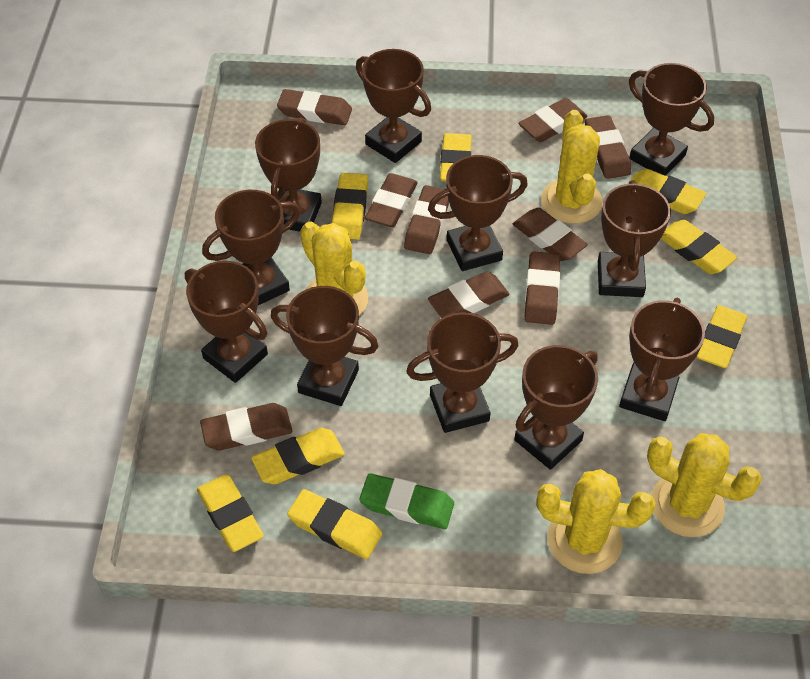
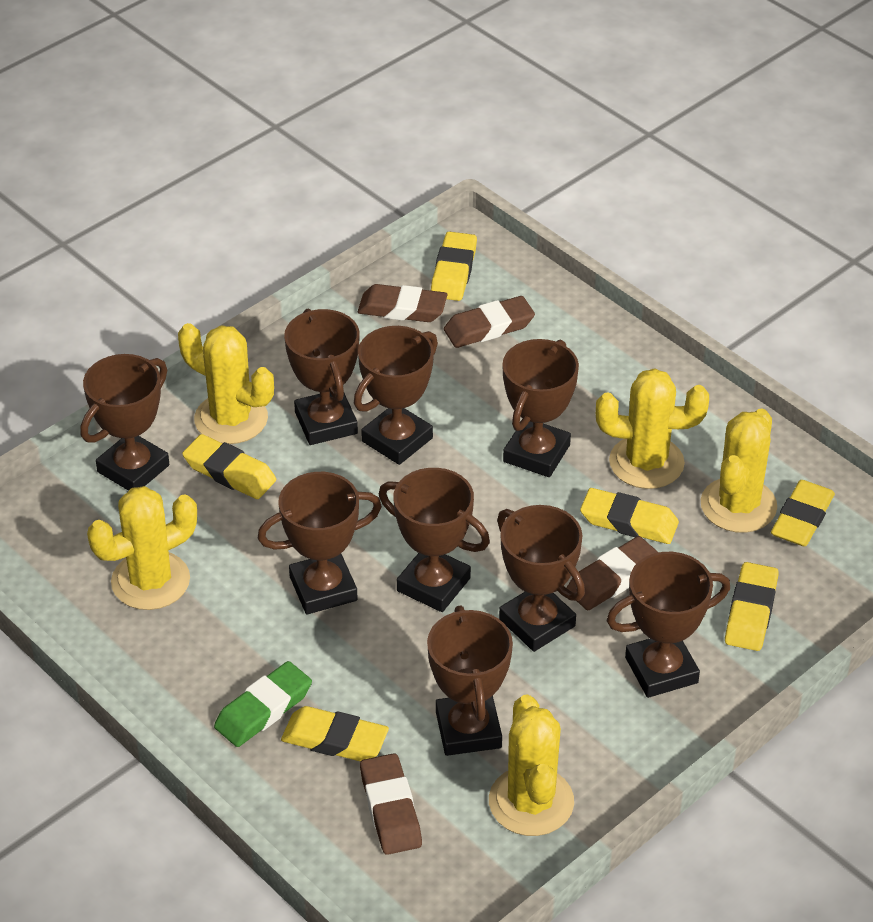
brown eraser: 9 -> 4
brown trophy: 11 -> 9
yellow cactus: 4 -> 5
yellow eraser: 8 -> 6

